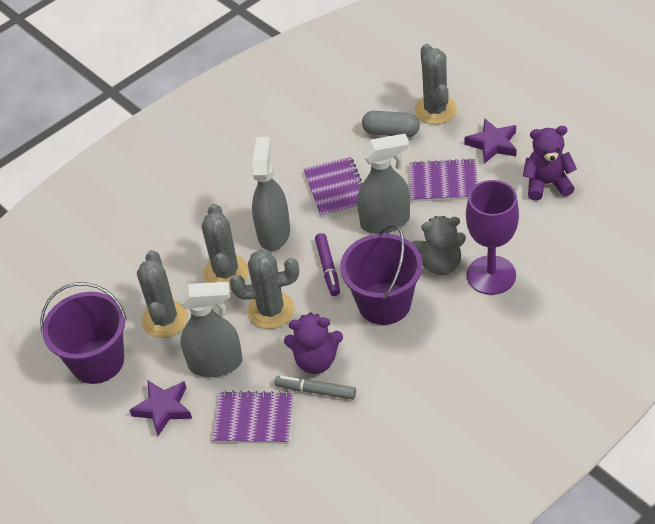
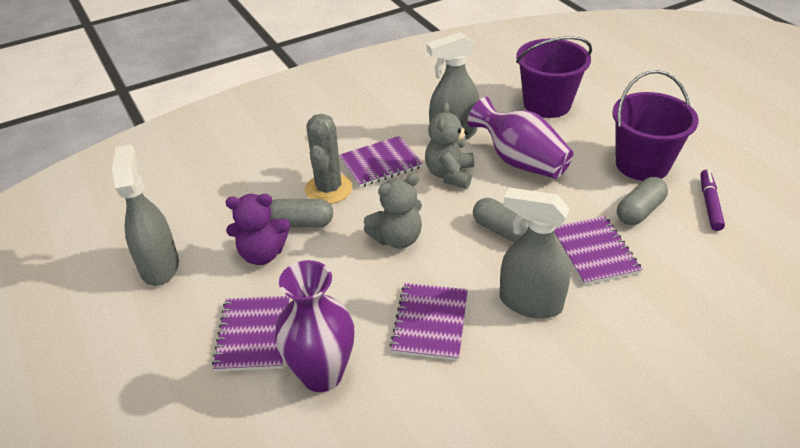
grey cactus: 4 -> 1
grey capsule: 1 -> 3
grey marker: 1 -> 0
grey teddy bear: 1 -> 2
purple goblet: 1 -> 0
purple notebook: 3 -> 4
purple star: 2 -> 0
purple teddy bear: 2 -> 1
purple vase: 0 -> 2

